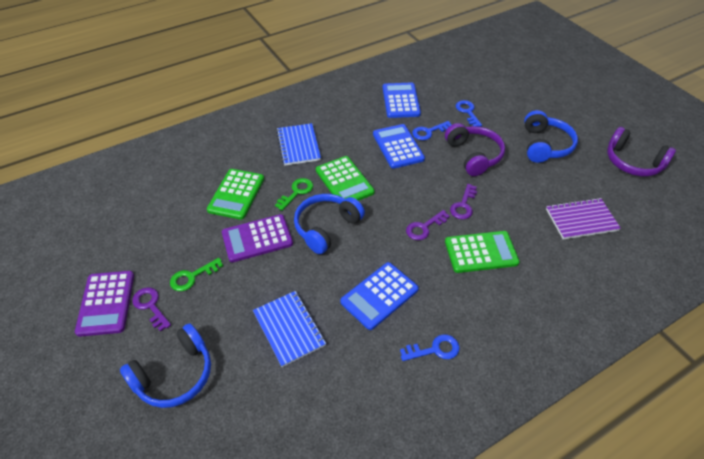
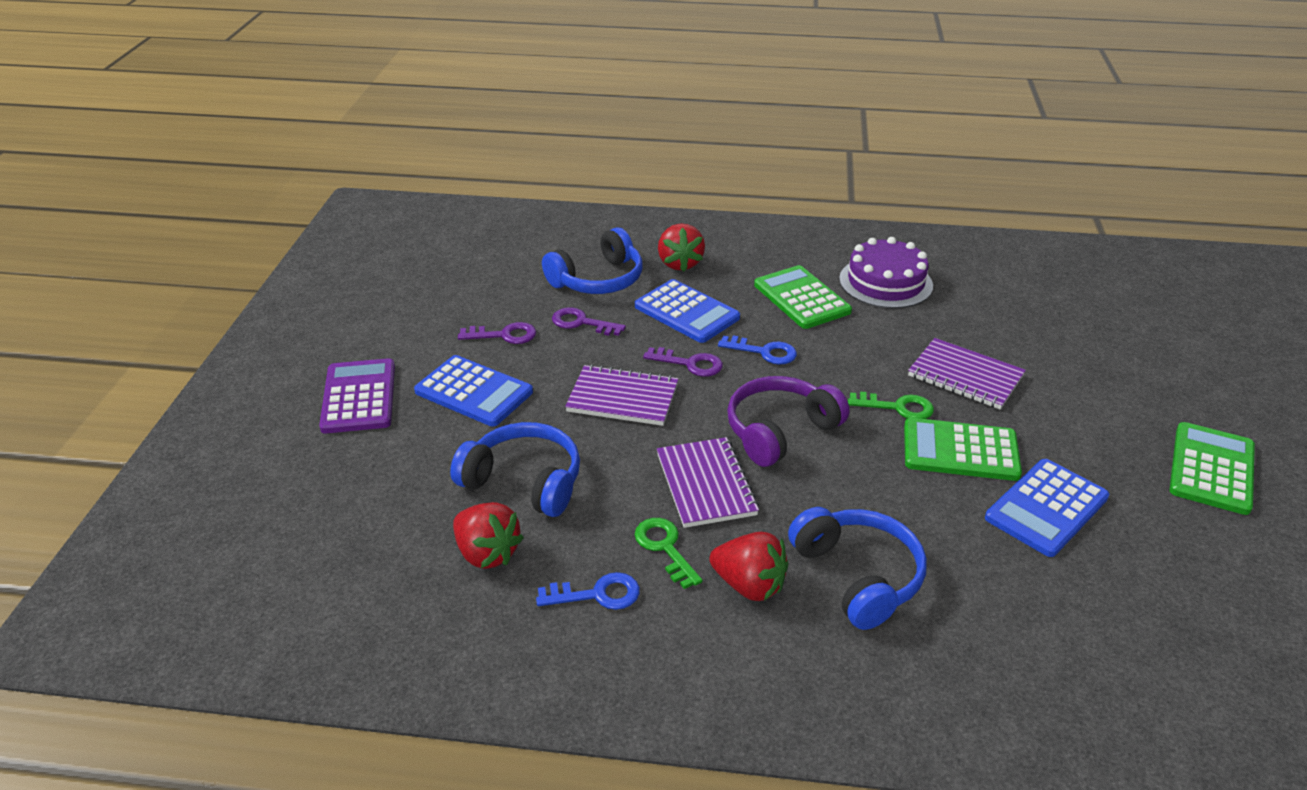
blue key: 3 -> 2
blue notebook: 2 -> 0
purple cake: 0 -> 1
purple calculator: 2 -> 1
purple headphones: 2 -> 1
purple notebook: 1 -> 3
red strawberry: 0 -> 3

